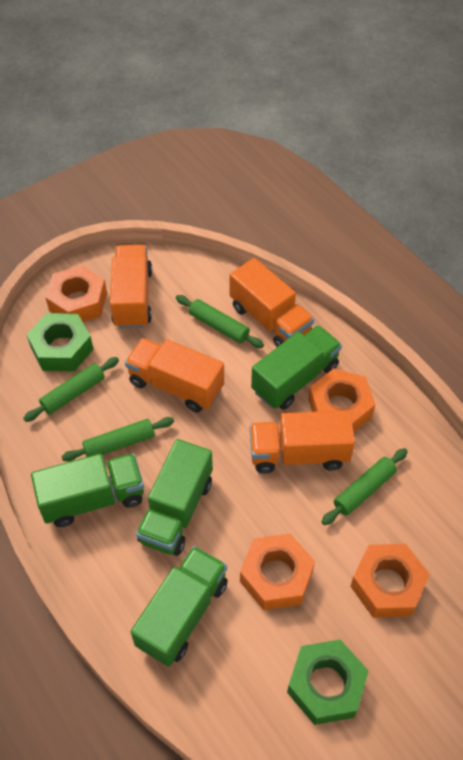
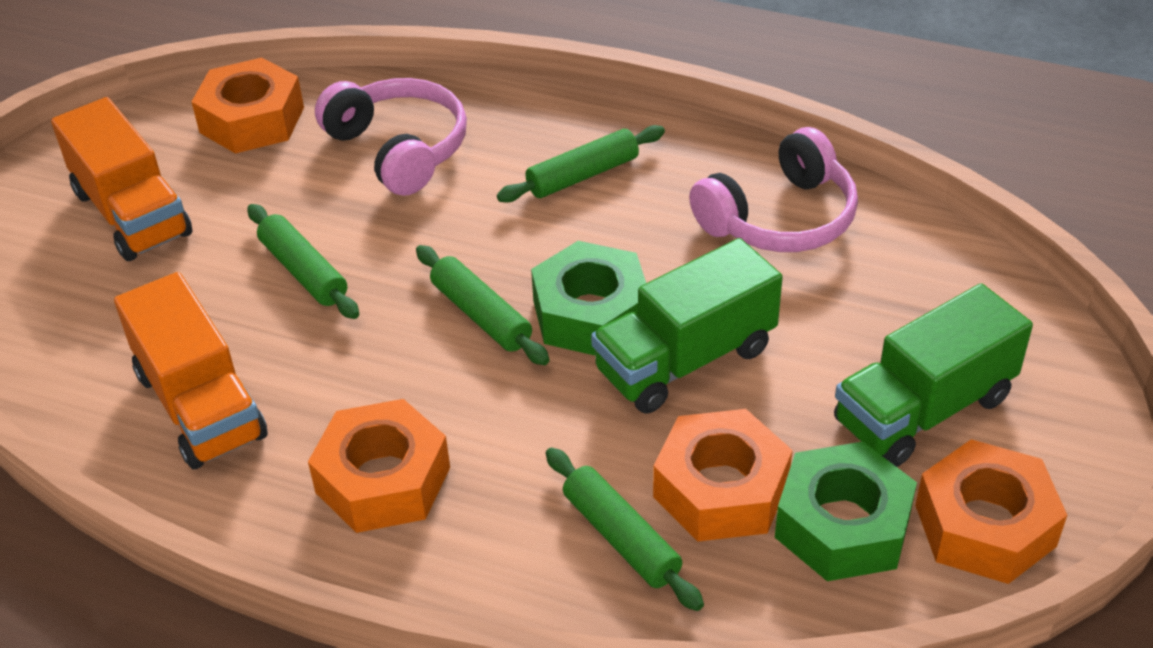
green truck: 4 -> 2
orange truck: 4 -> 2
pink headphones: 0 -> 2

